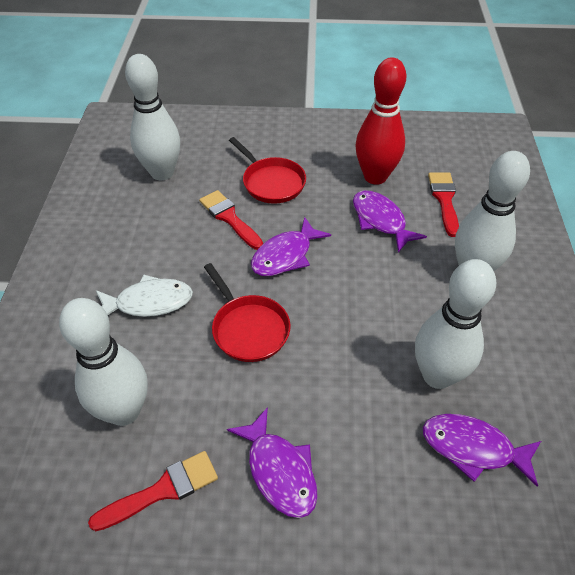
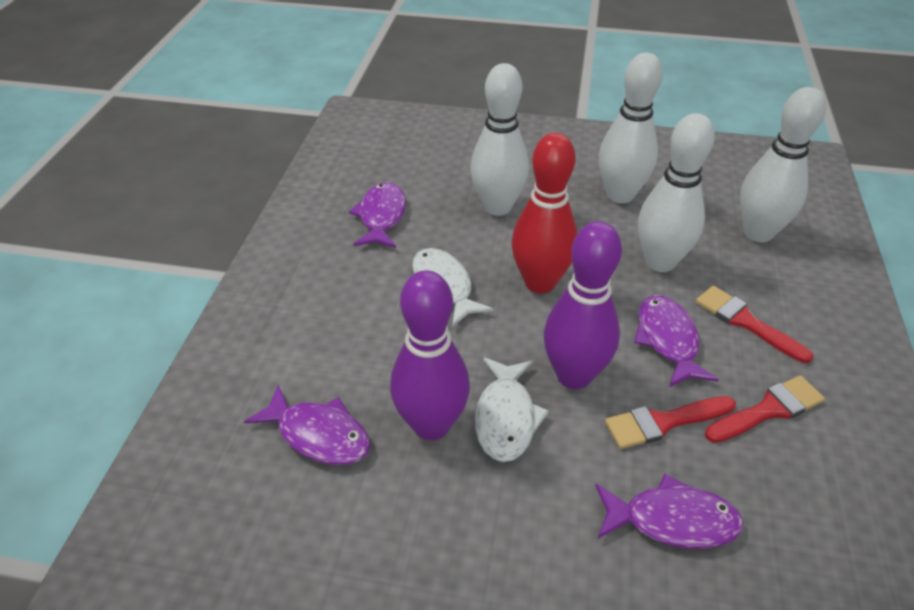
purple bowling pin: 0 -> 2
red pan: 2 -> 0
white fish: 1 -> 2

